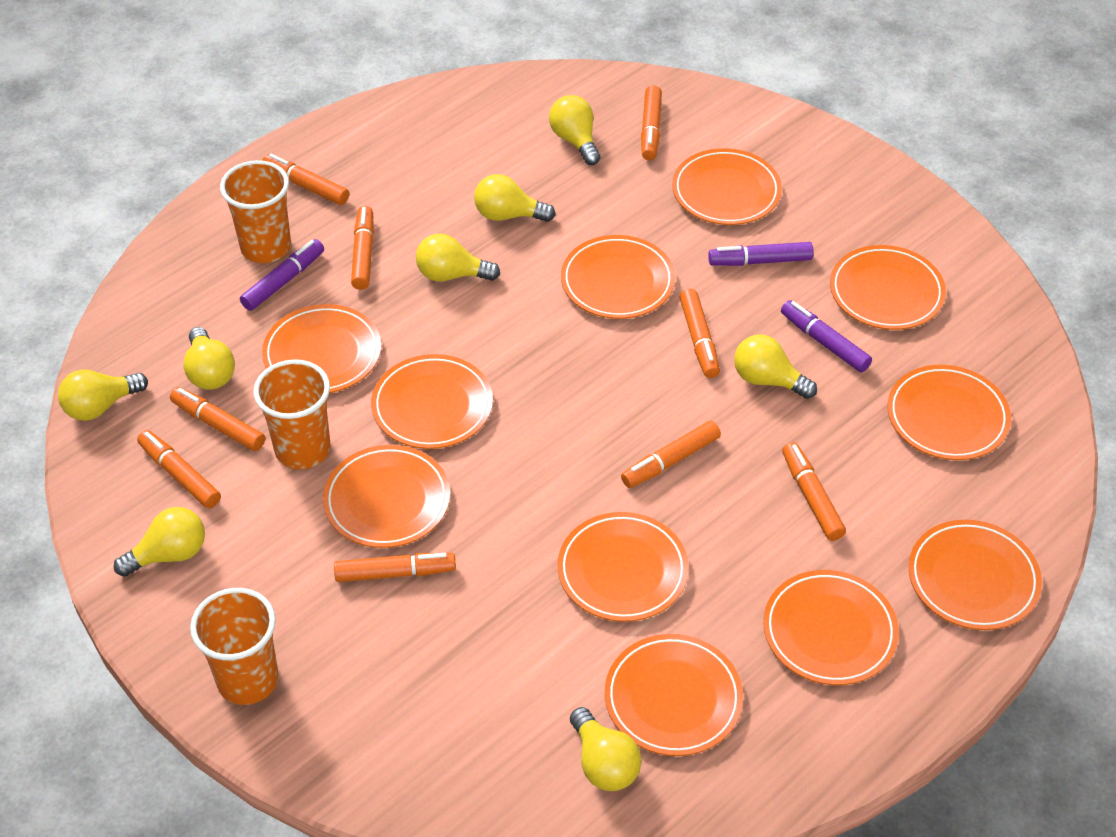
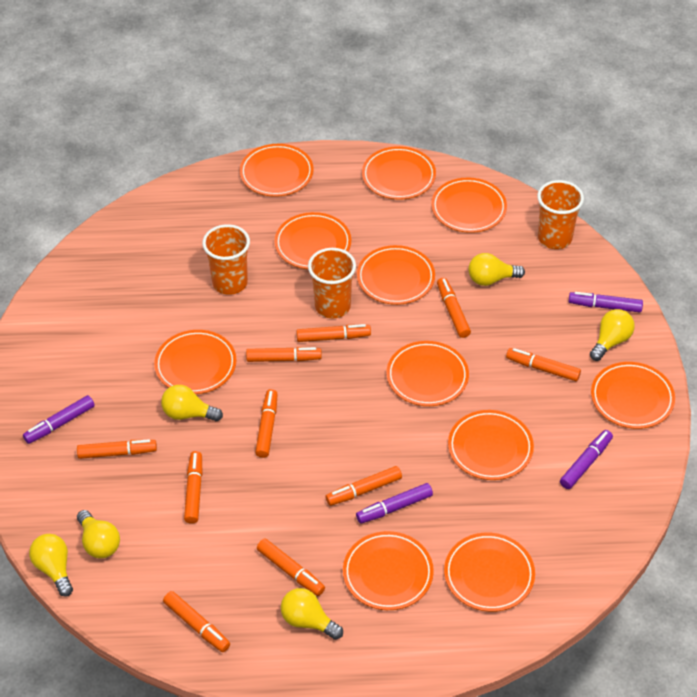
orange marker: 9 -> 10
purple marker: 3 -> 4
yellow light bulb: 8 -> 6

